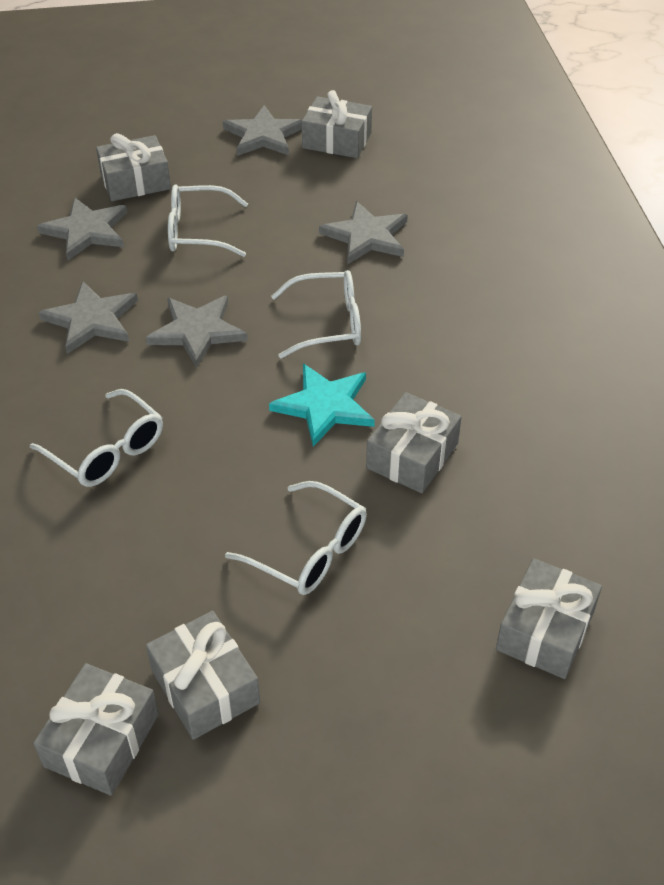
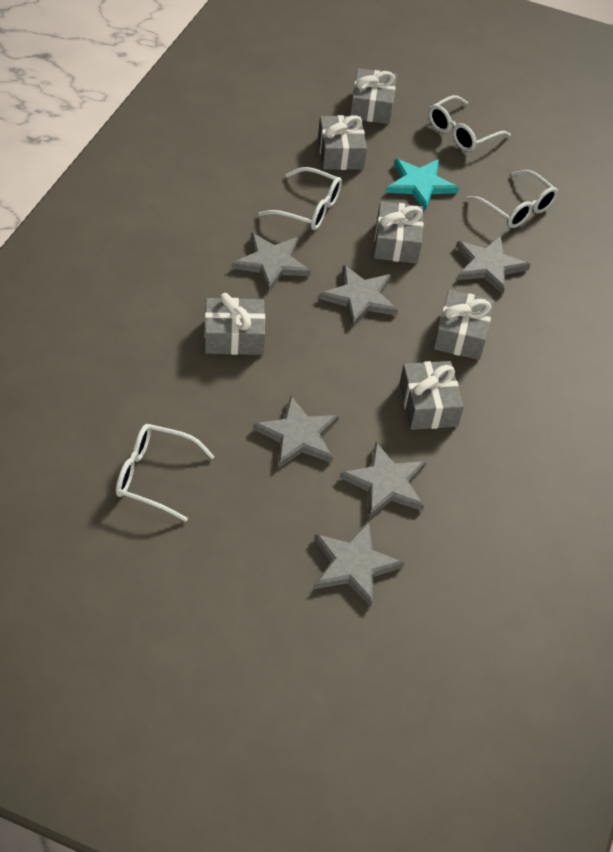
grey star: 5 -> 6

